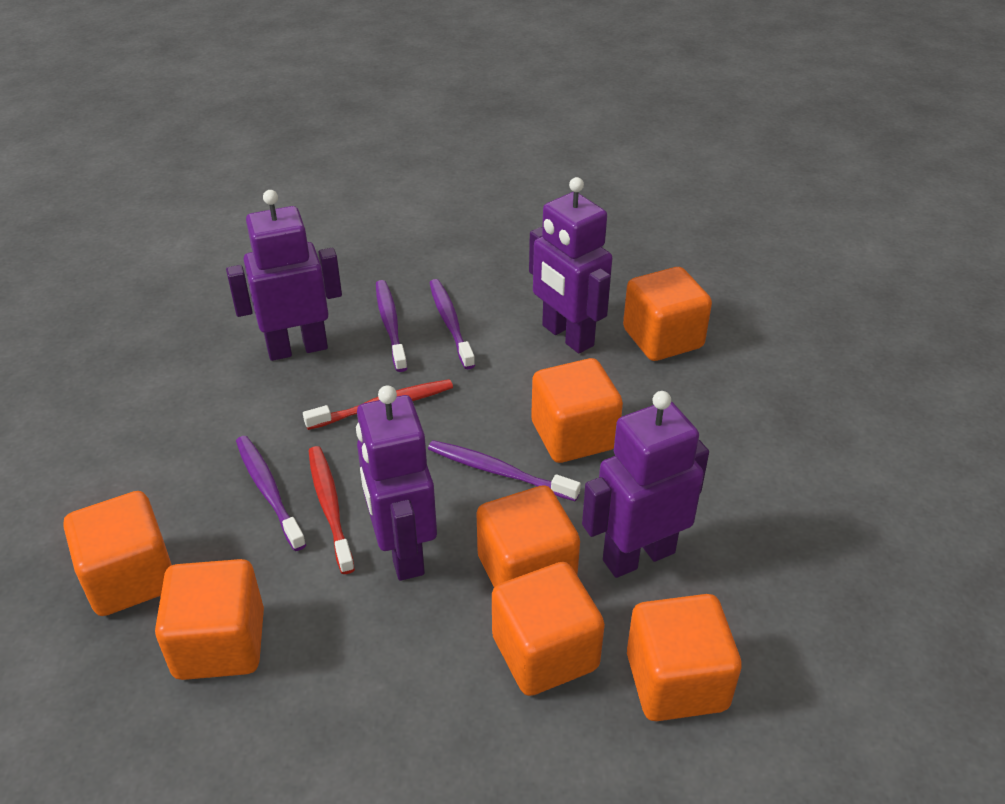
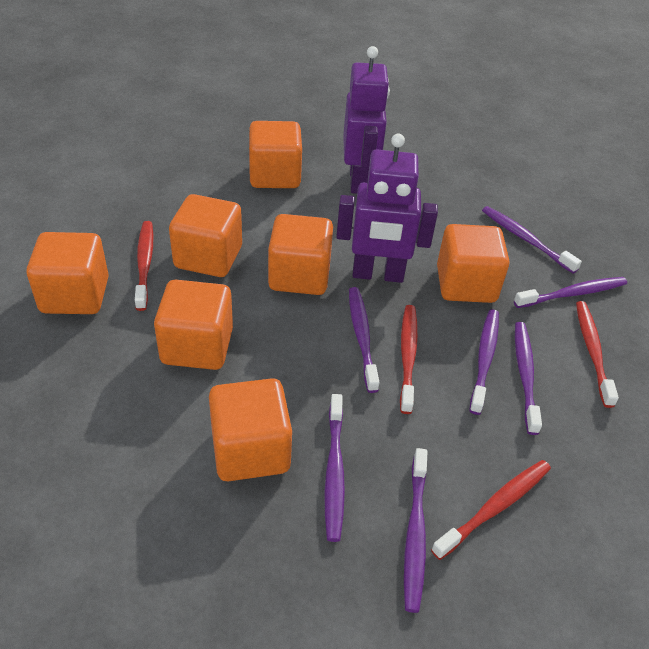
purple robot: 4 -> 2
purple toothbrush: 4 -> 7
red toothbrush: 2 -> 4

